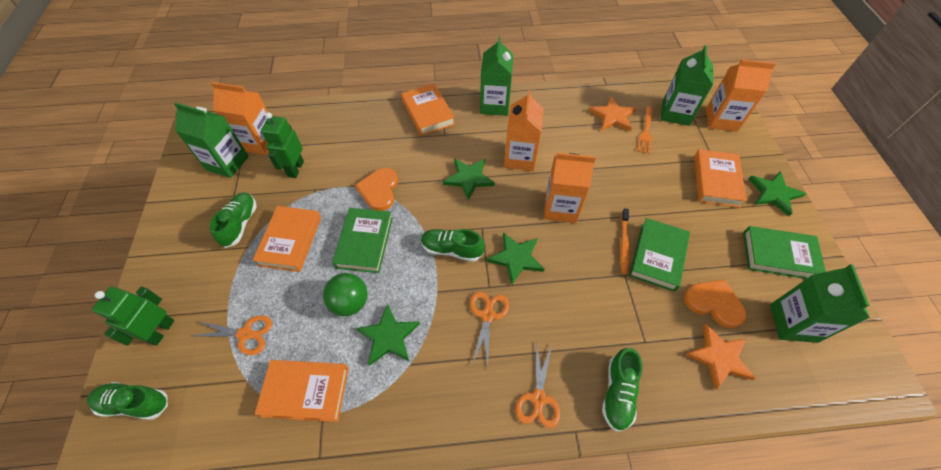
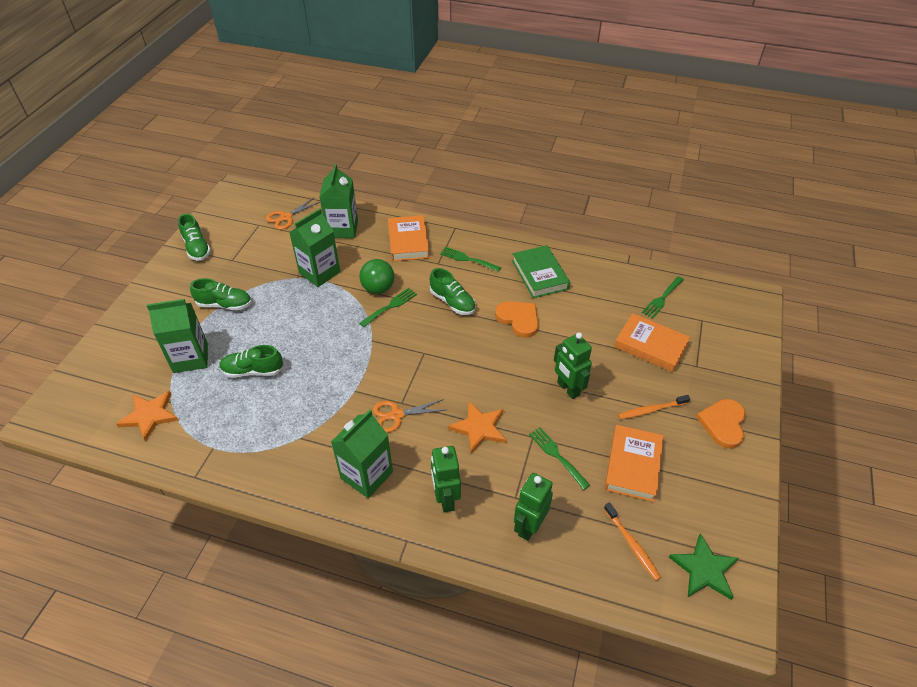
green book: 3 -> 1
green fork: 0 -> 4
green robot: 2 -> 3
green star: 4 -> 1
orange book: 4 -> 3
orange carton: 4 -> 0
orange fork: 1 -> 0
orange scissors: 3 -> 2
orange toothbrush: 1 -> 2

